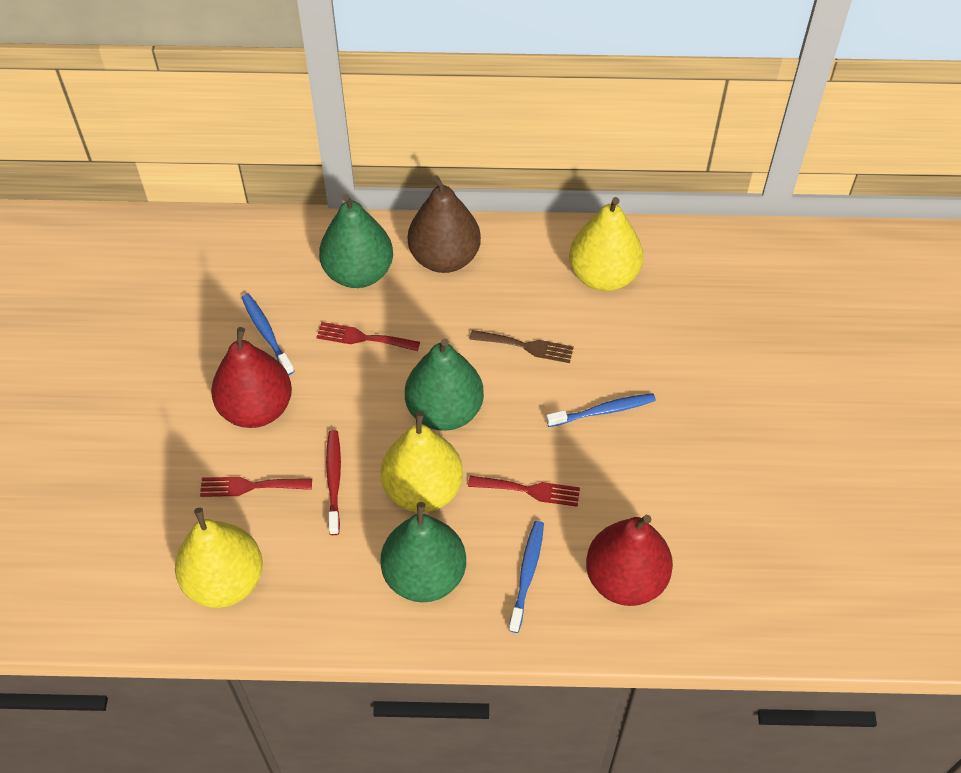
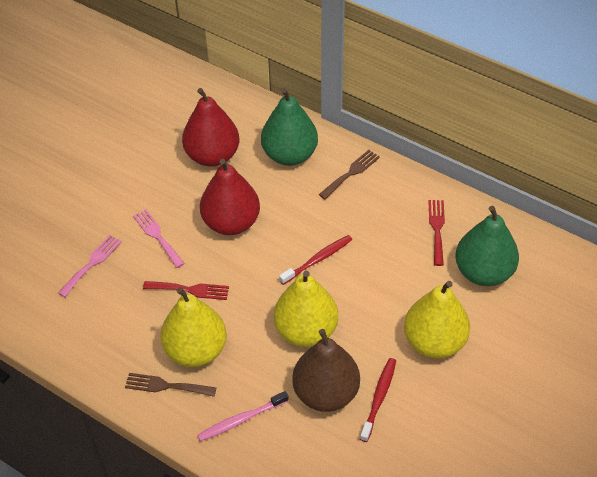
blue toothbrush: 3 -> 0
brown fork: 1 -> 2
green pear: 3 -> 2
pink fork: 0 -> 2
pink toothbrush: 0 -> 1
red fork: 3 -> 2
red toothbrush: 1 -> 2

